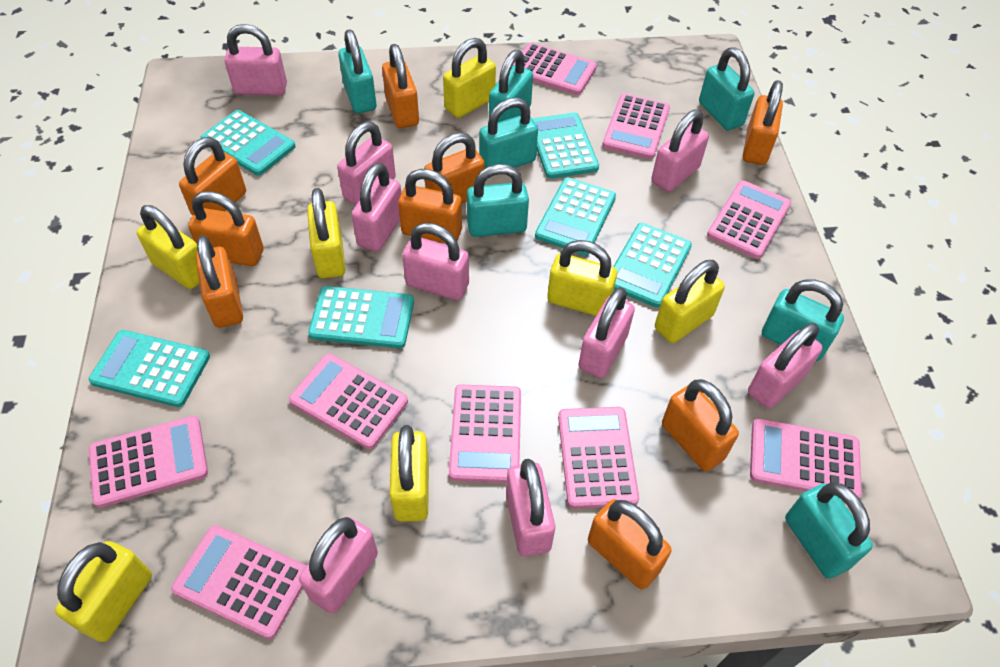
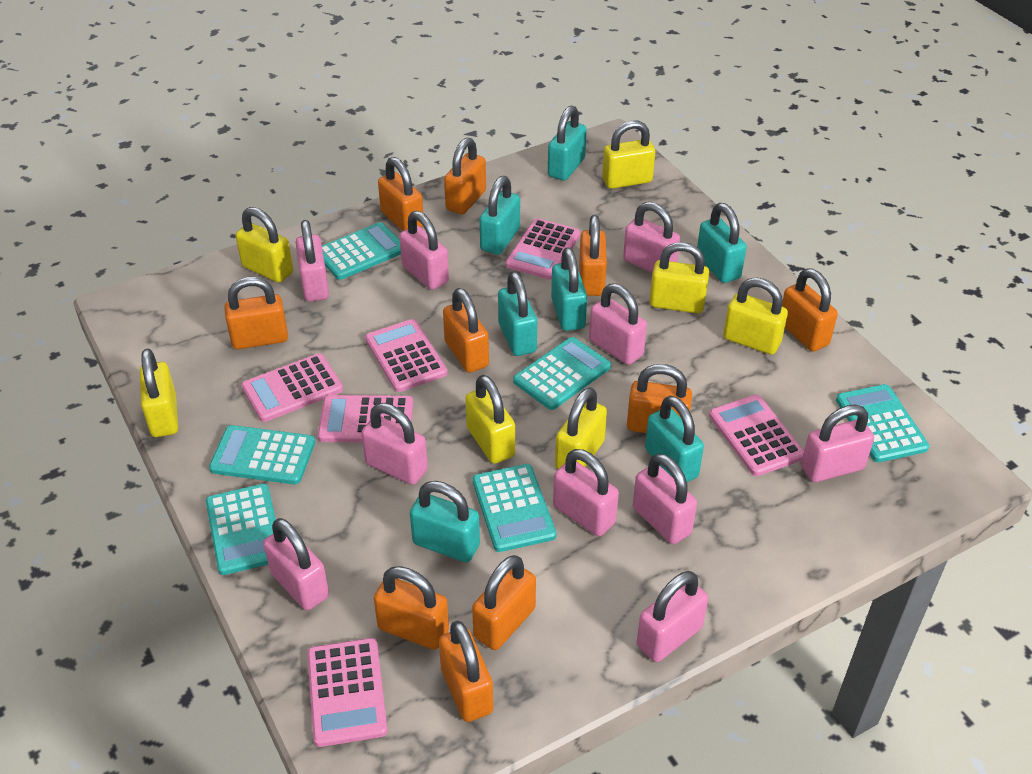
orange padlock: 9 -> 10
pink calculator: 9 -> 6
pink padlock: 9 -> 10

